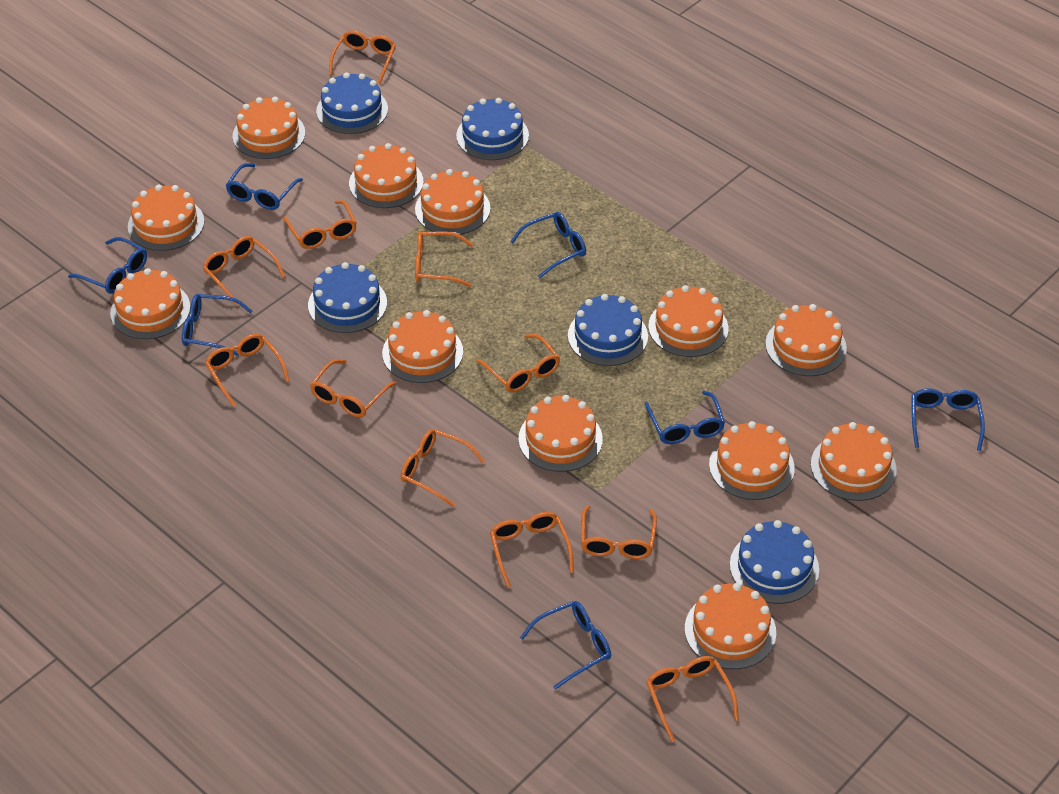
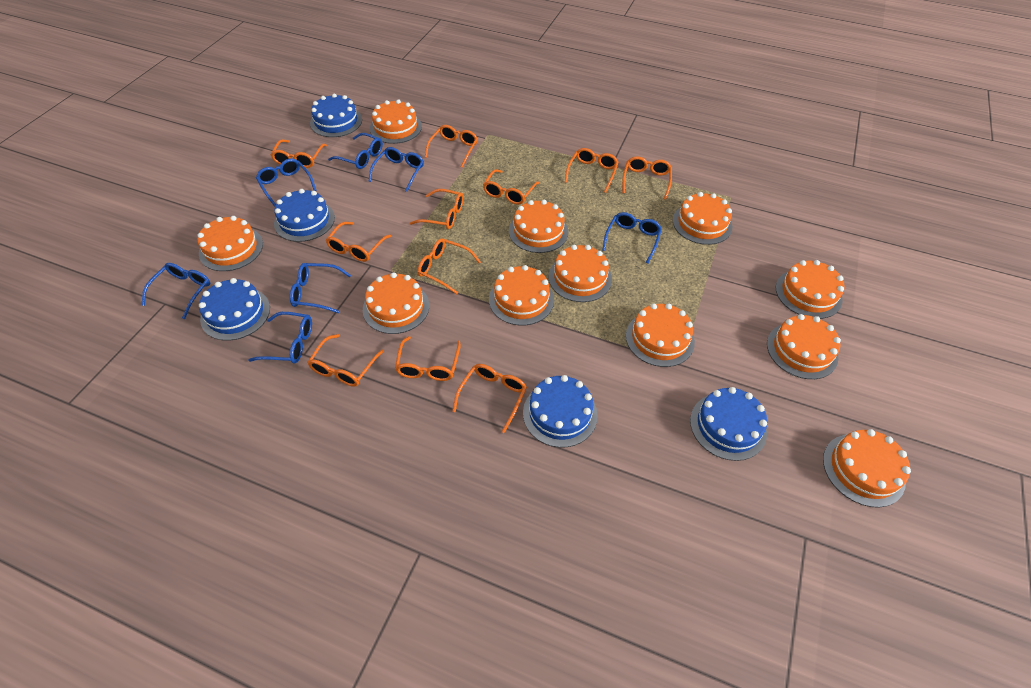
orange cake: 12 -> 11

